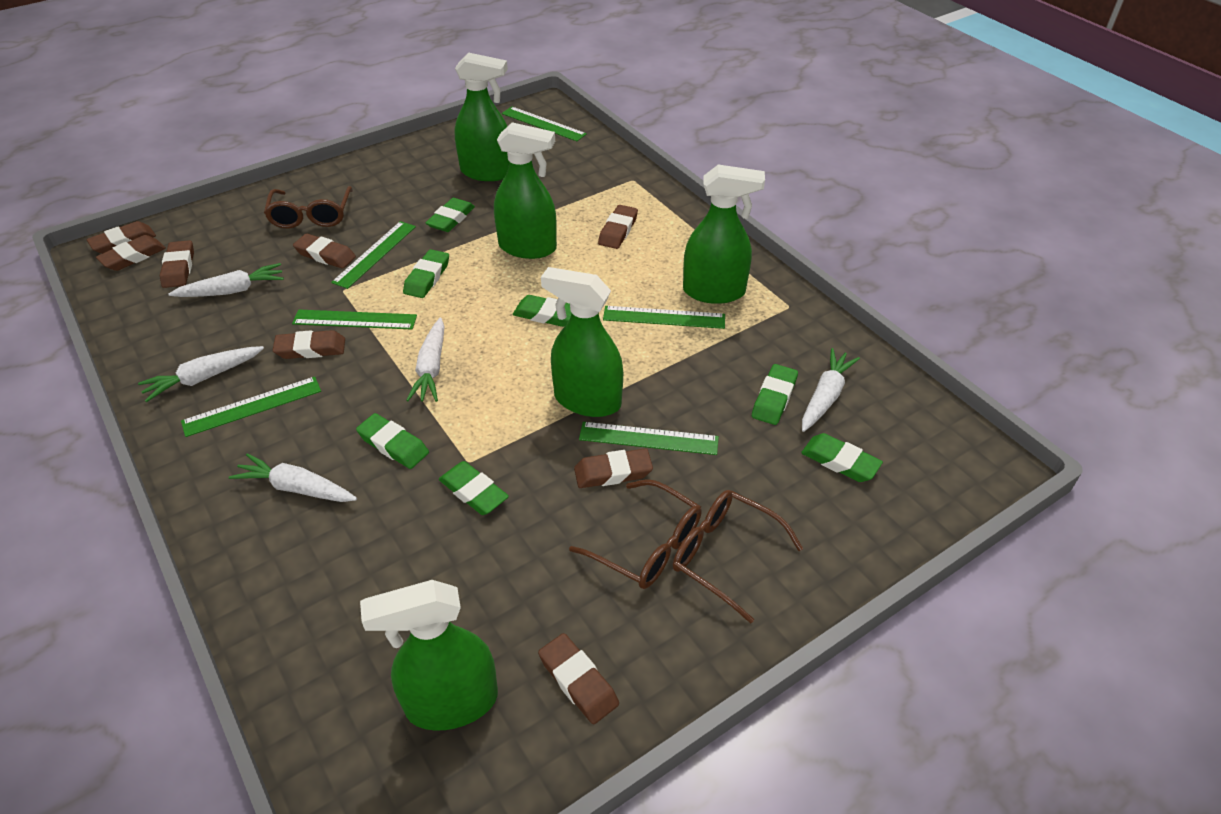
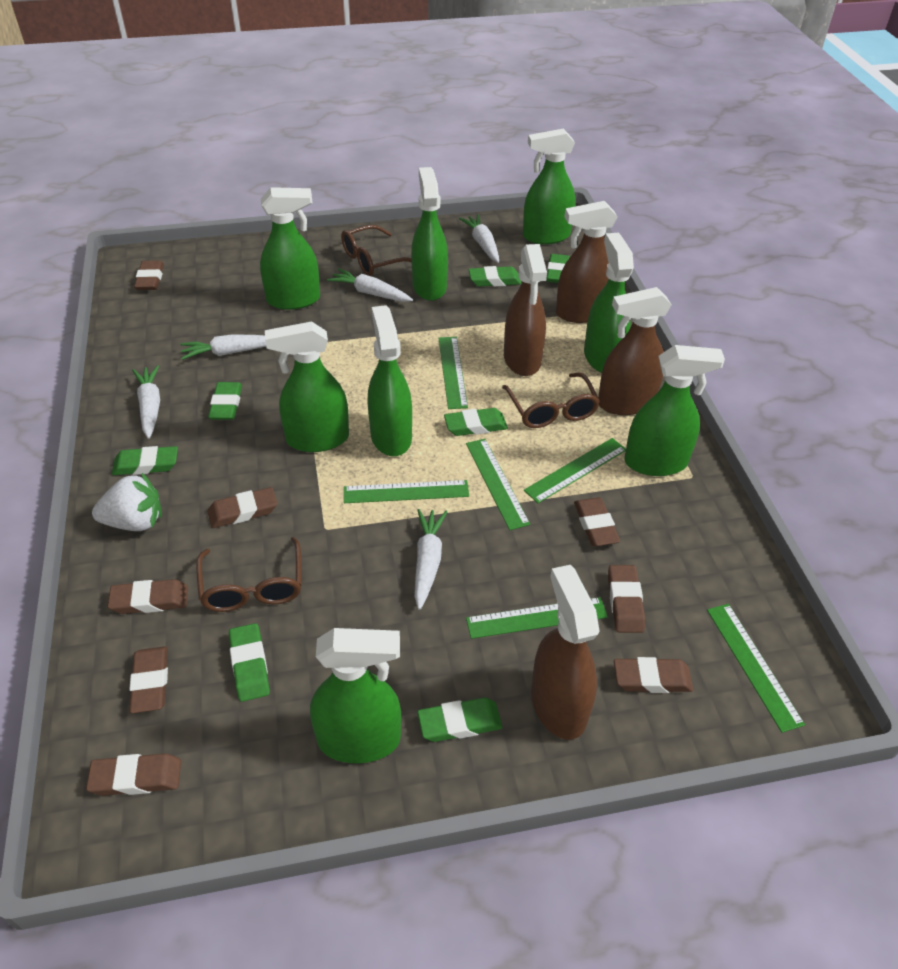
brown spray bottle: 0 -> 4
green spray bottle: 5 -> 8
white strawberry: 0 -> 1

